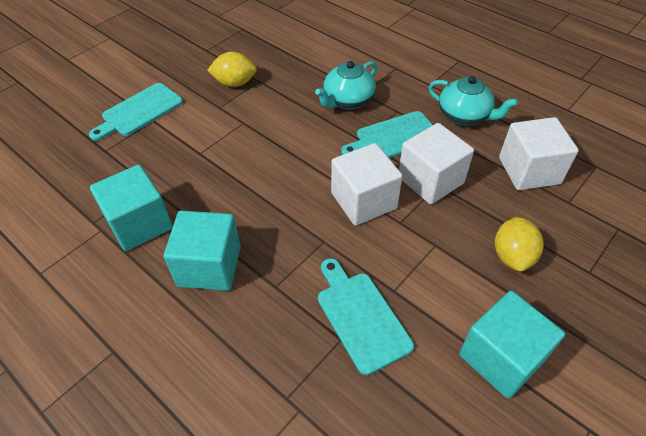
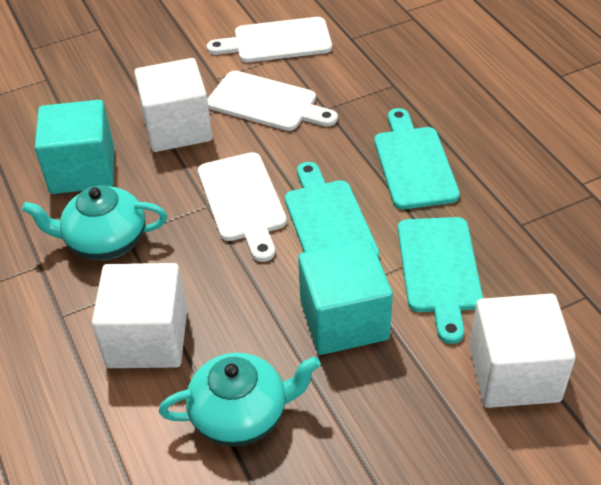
turquoise cube: 3 -> 2
white cutting board: 0 -> 3
yellow lemon: 2 -> 0

